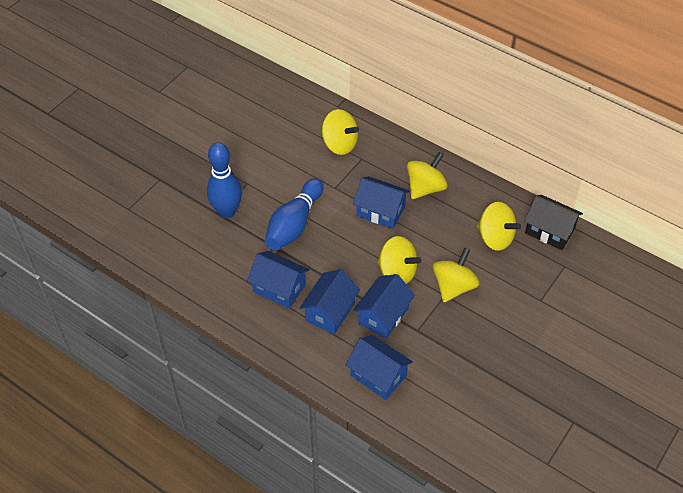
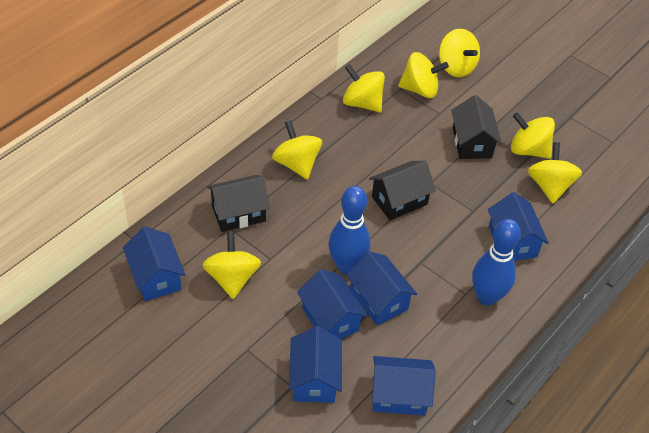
black house: 1 -> 3
blue house: 5 -> 6
yellow spinning top: 5 -> 7

